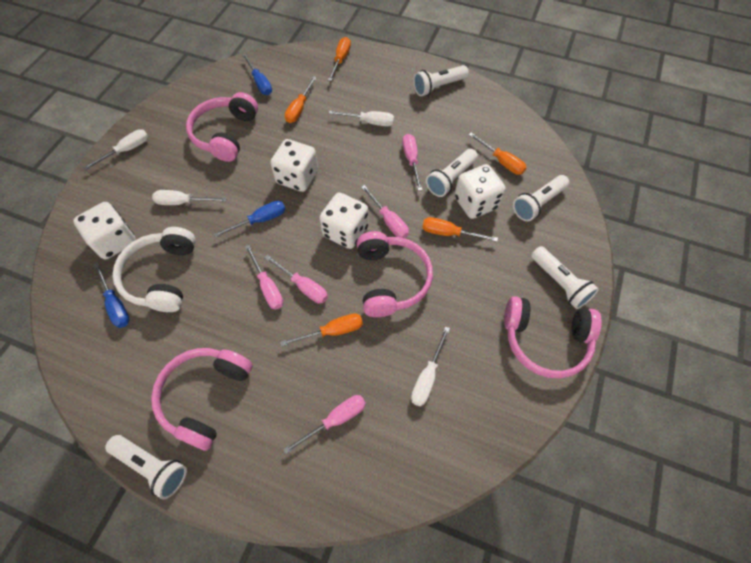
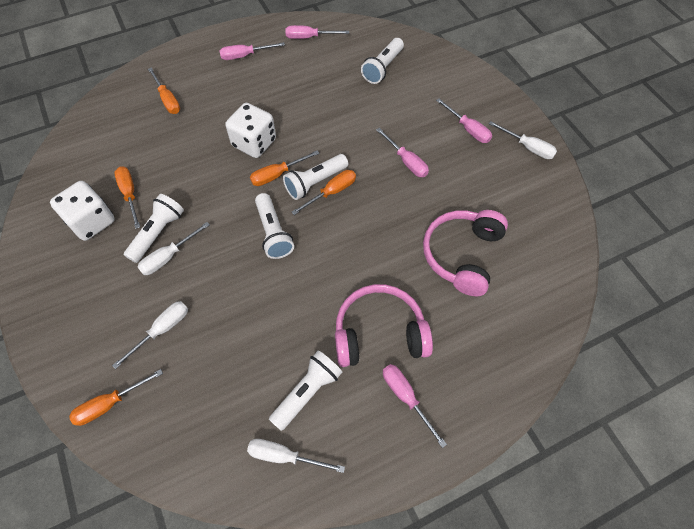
blue screwdriver: 3 -> 0
pink headphones: 4 -> 2
white dice: 4 -> 2
white headphones: 1 -> 0

